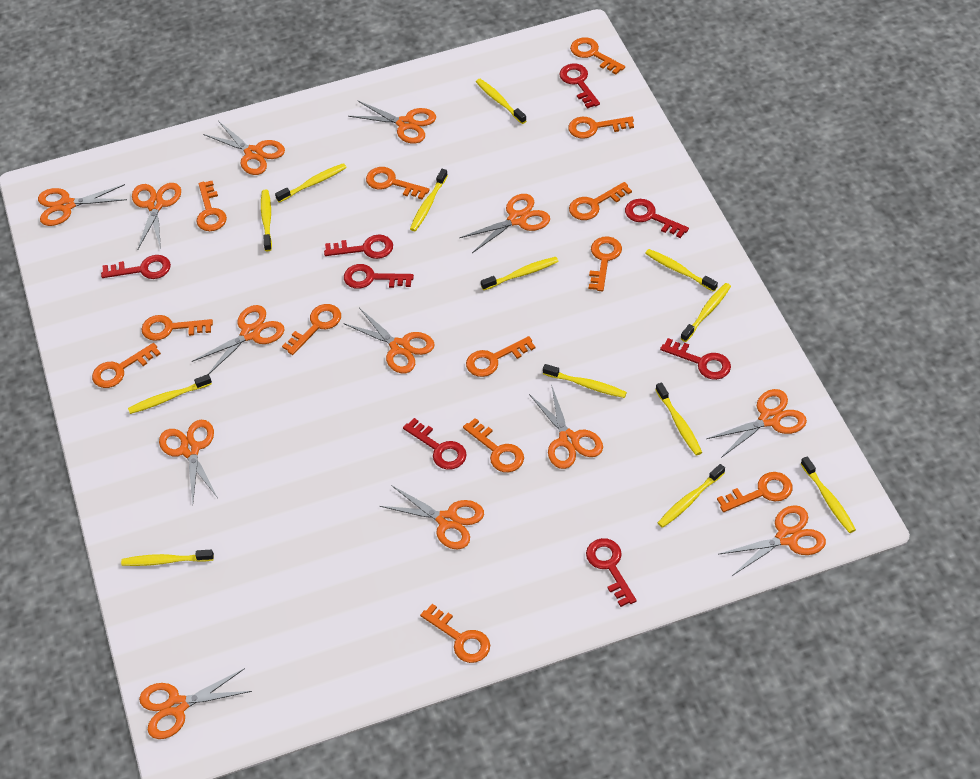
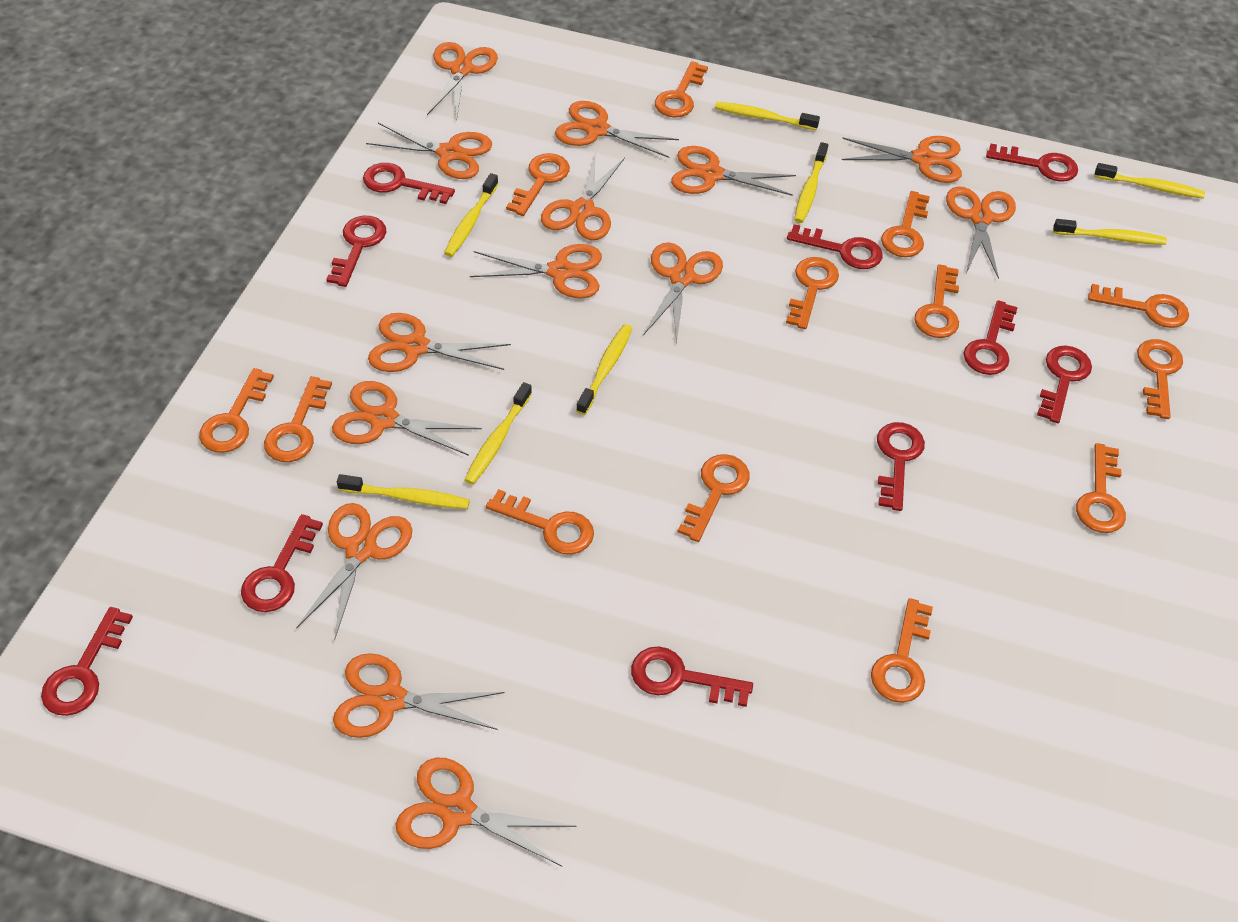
orange scissors: 13 -> 14
red key: 8 -> 10
yellow toothbrush: 13 -> 8

